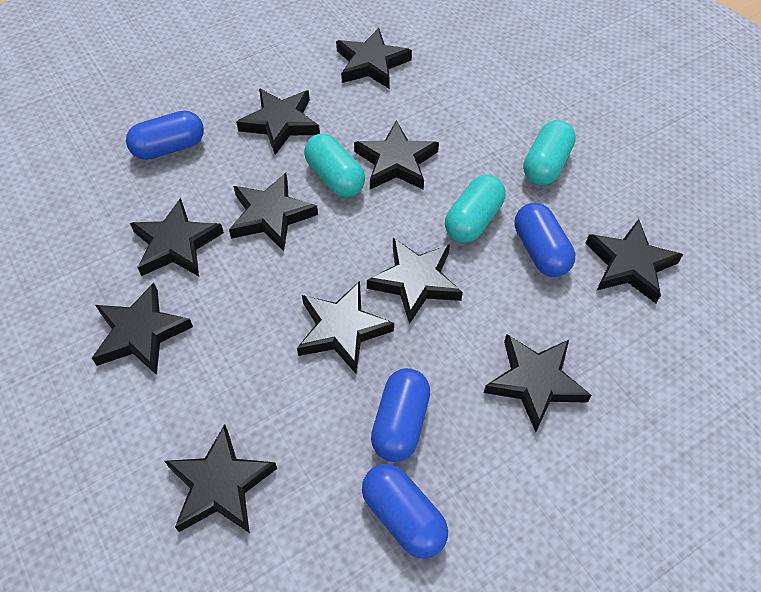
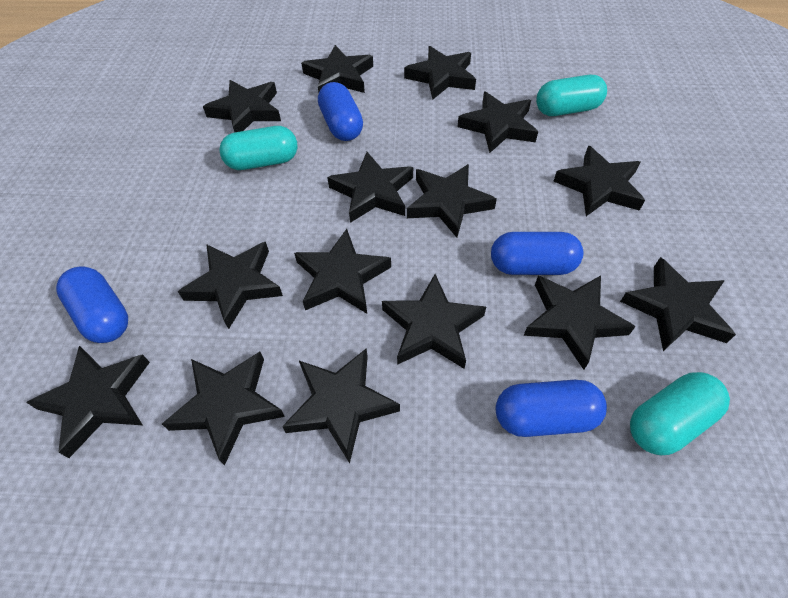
black star: 11 -> 15

